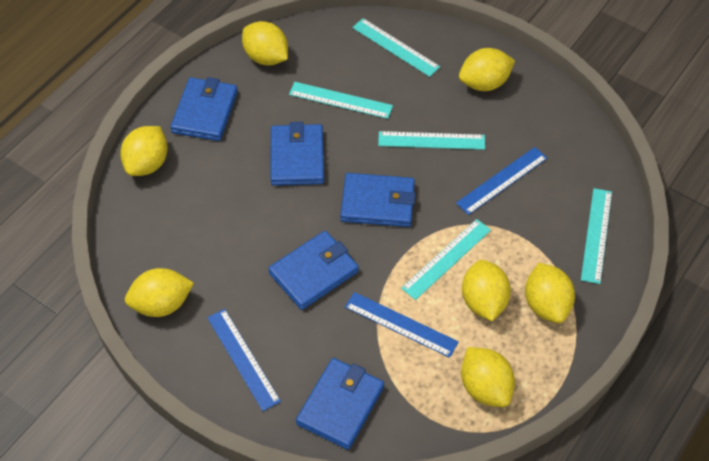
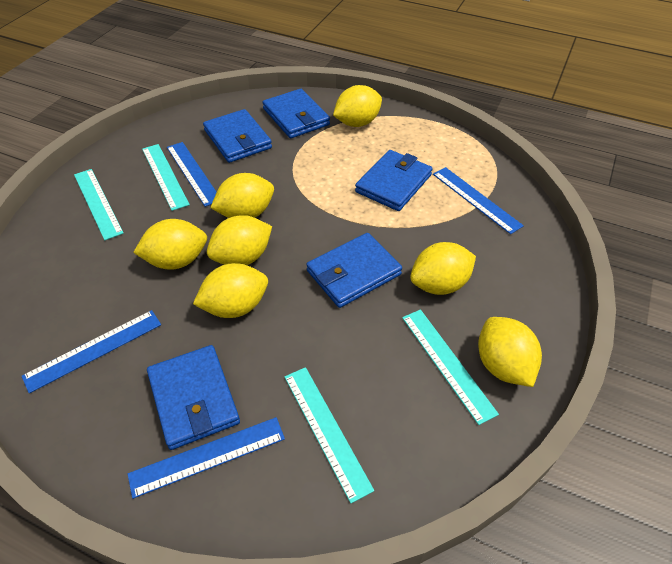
blue ruler: 3 -> 4
turquoise ruler: 5 -> 4

